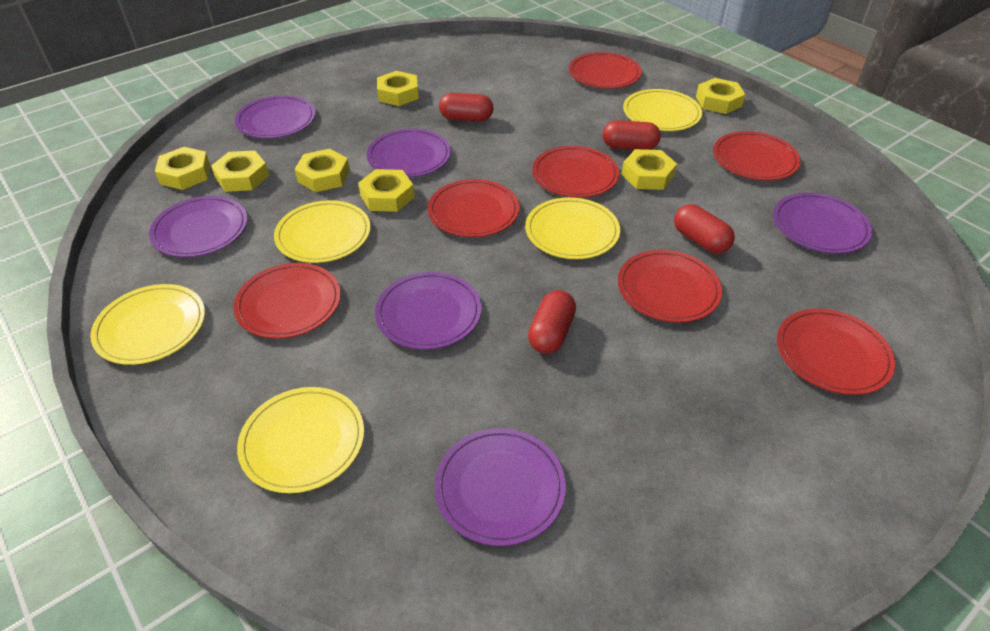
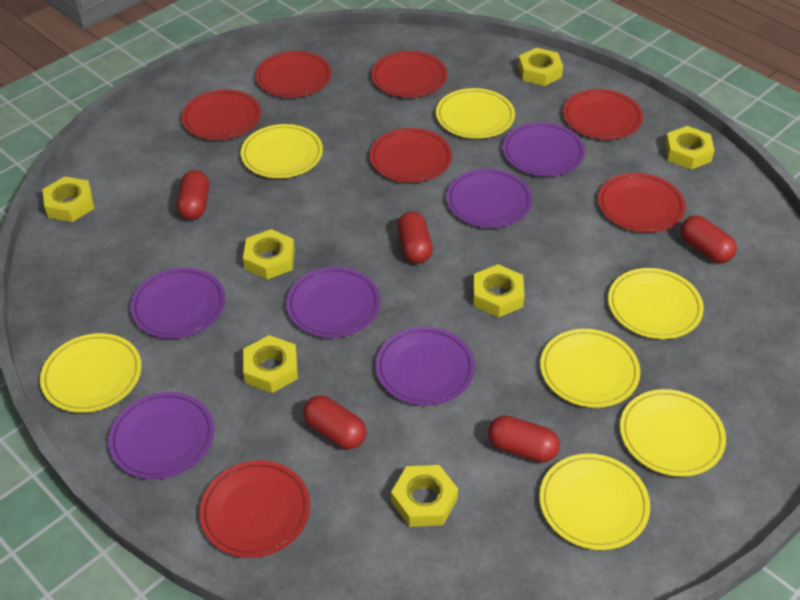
red capsule: 4 -> 5
yellow plate: 5 -> 7

